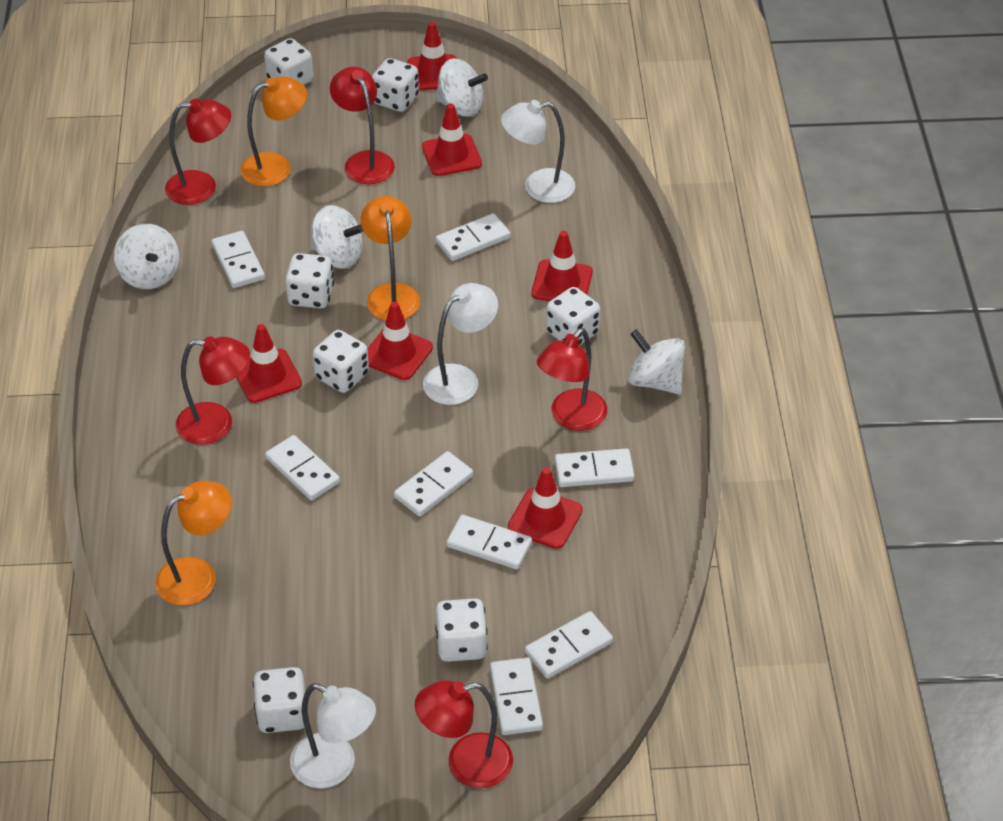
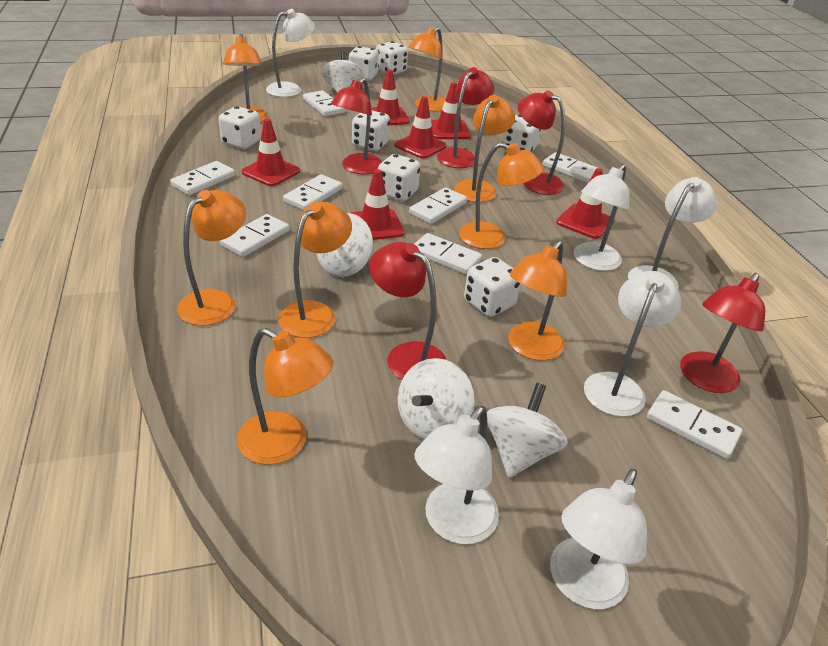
orange lamp: 3 -> 8
white lamp: 3 -> 6

